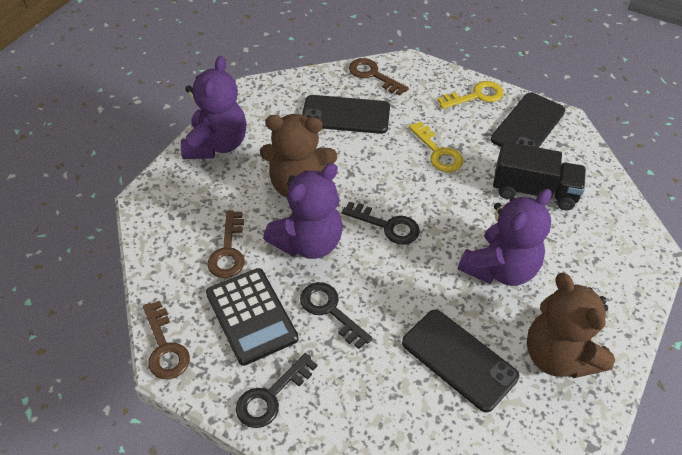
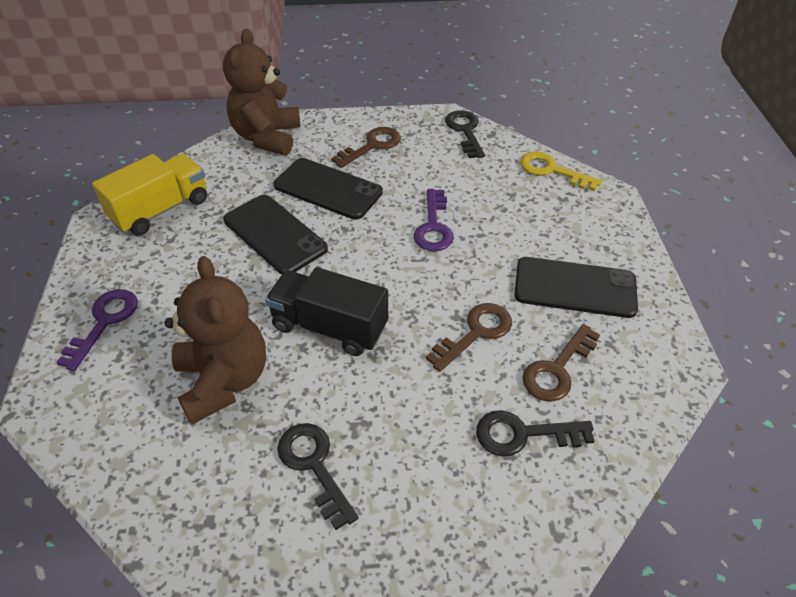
black calculator: 1 -> 0
purple key: 0 -> 2
purple teddy bear: 3 -> 0
yellow key: 2 -> 1
yellow truck: 0 -> 1

